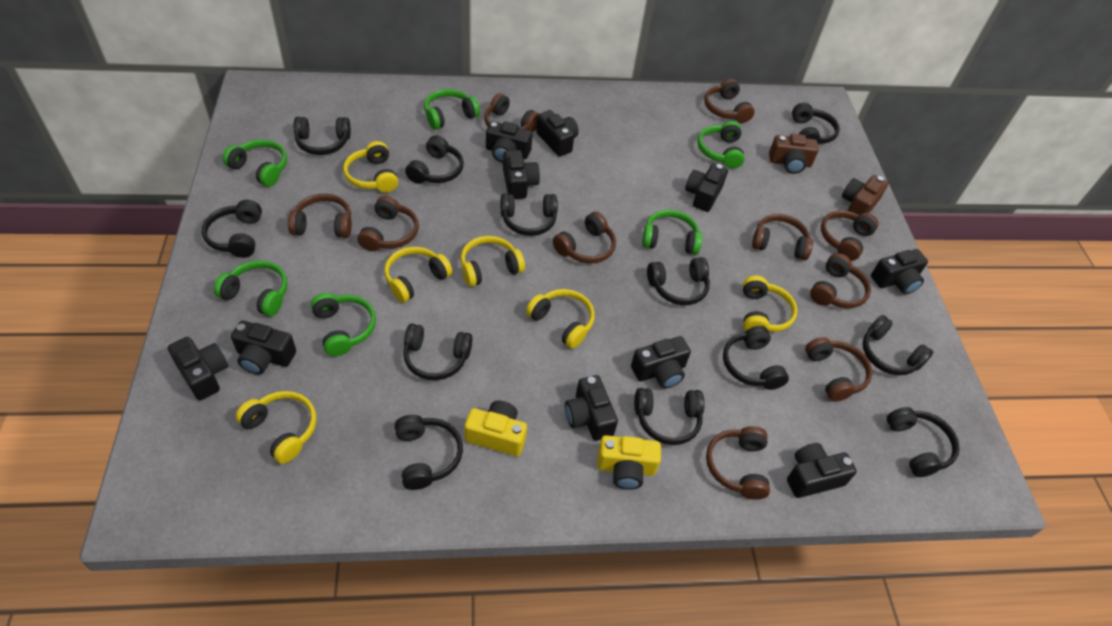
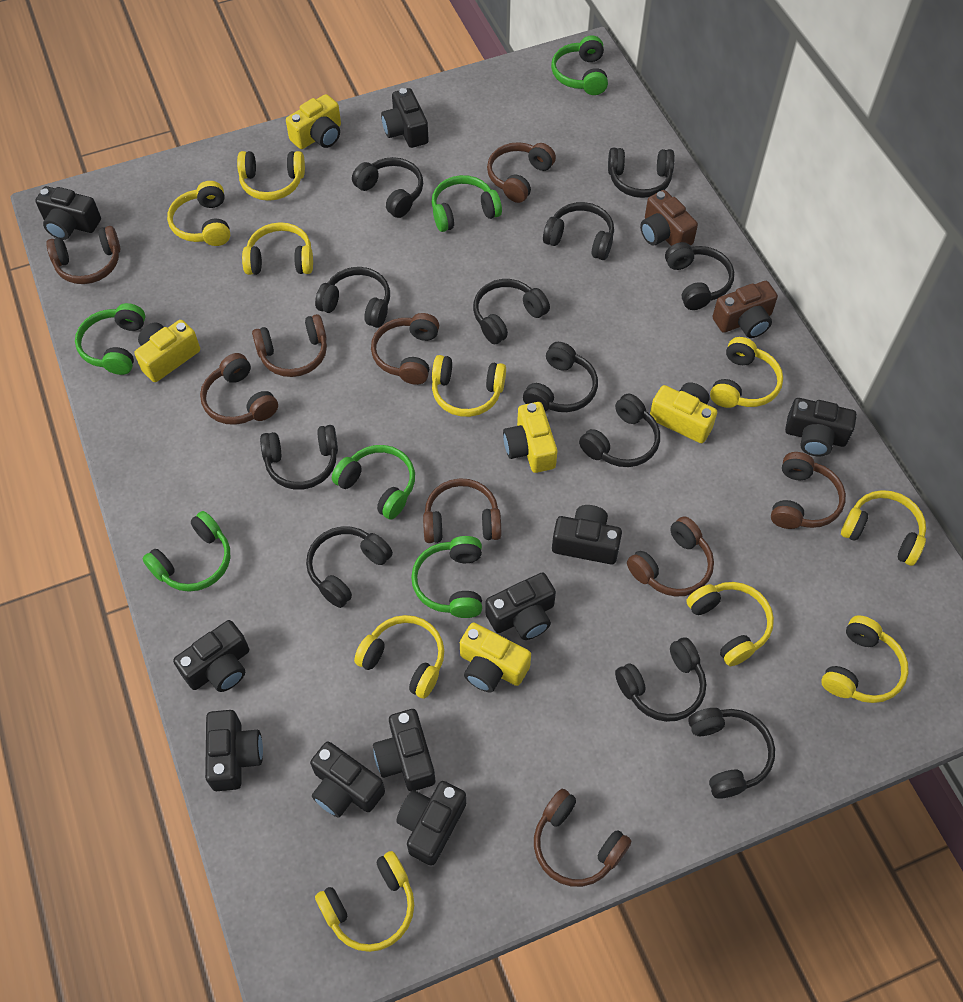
brown headphones: 10 -> 9
yellow camera: 2 -> 5
yellow headphones: 6 -> 10

